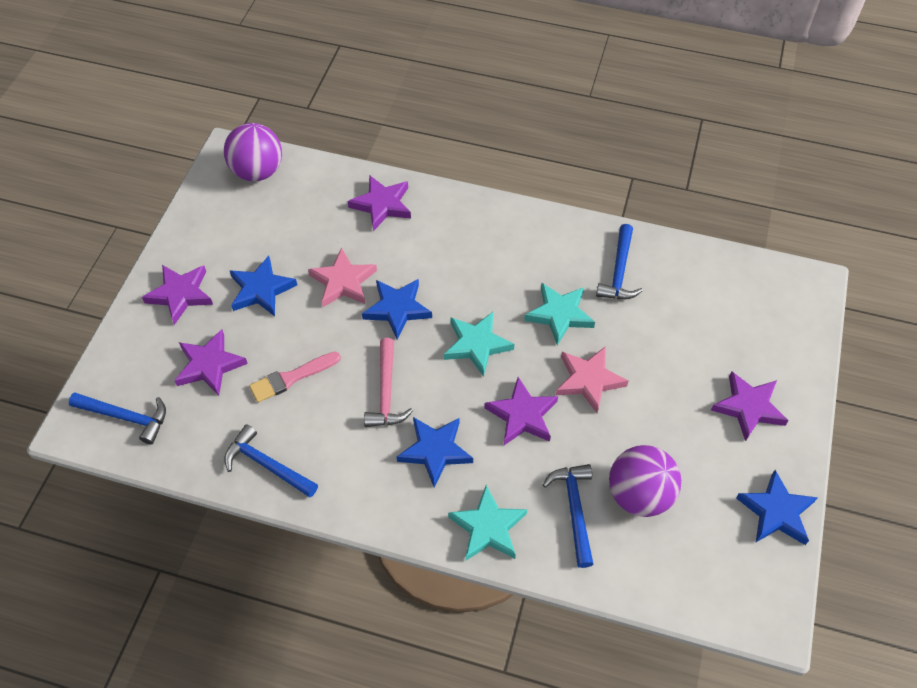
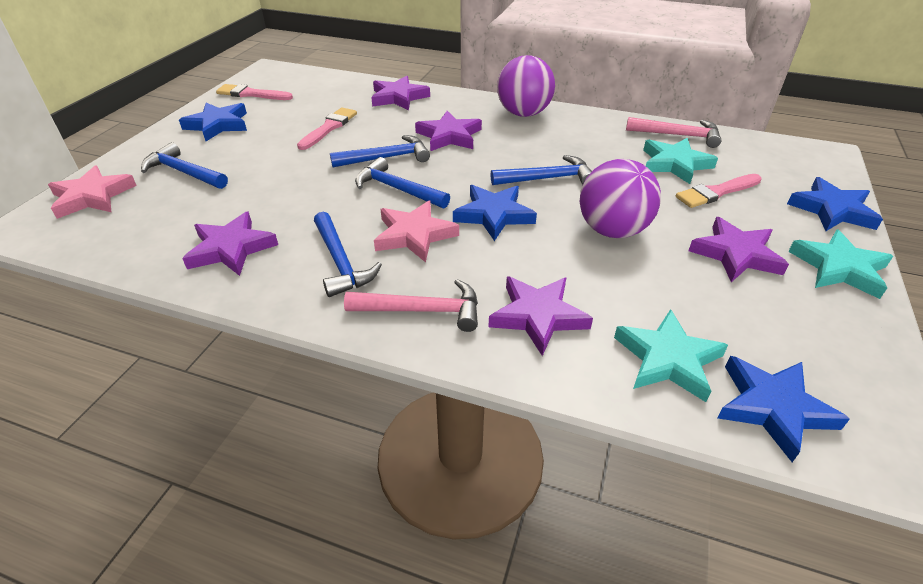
blue hammer: 4 -> 5
pink brush: 1 -> 3
pink hammer: 1 -> 2

